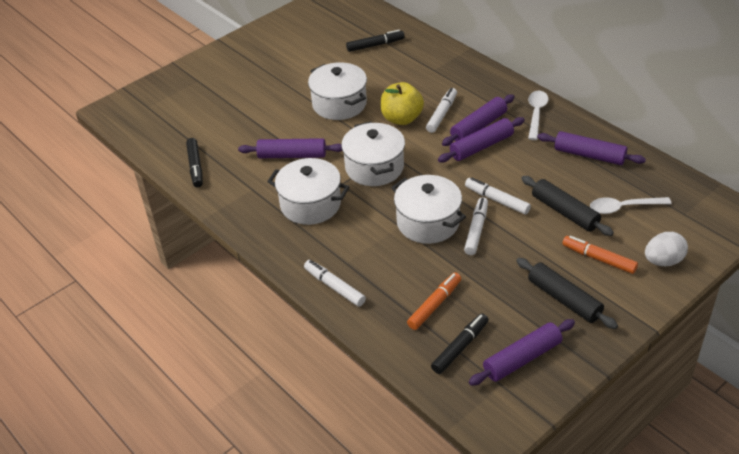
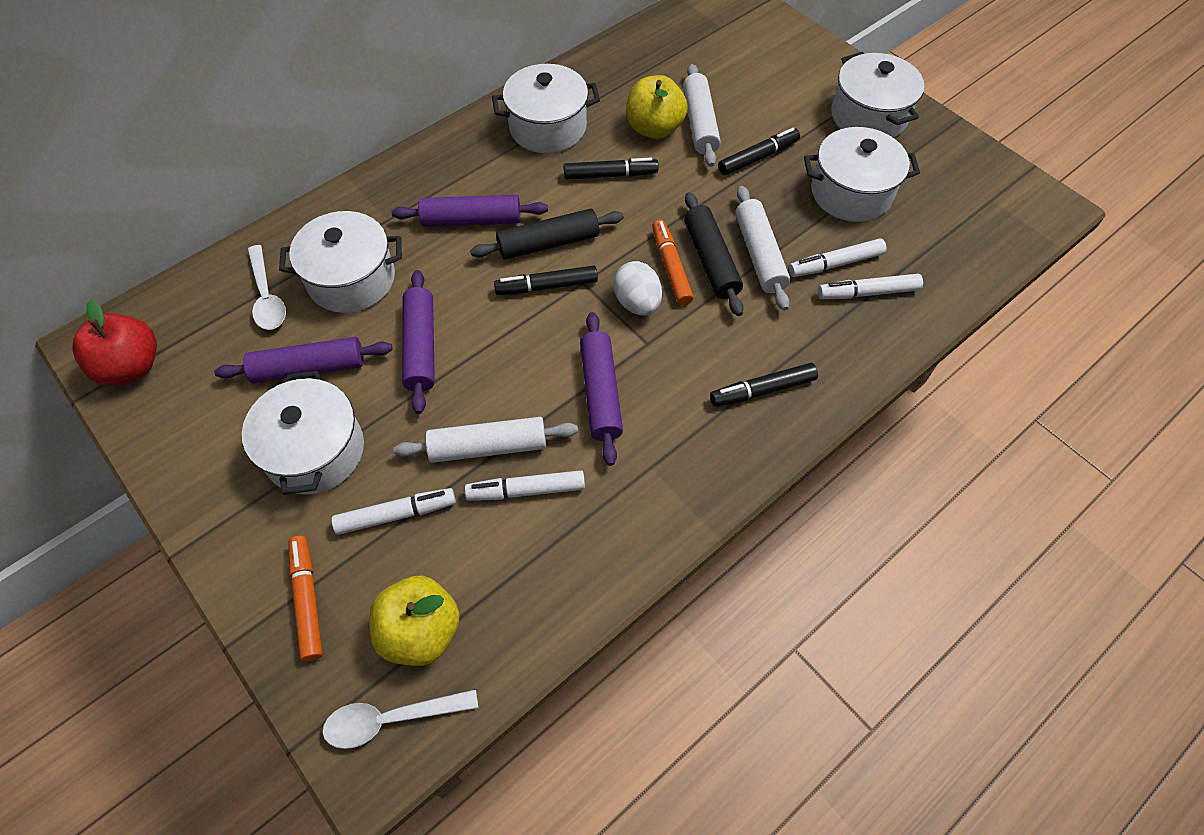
black marker: 3 -> 4
purple rolling pin: 5 -> 4
red apple: 0 -> 1
white pot: 4 -> 5
white rolling pin: 0 -> 3
yellow apple: 1 -> 2

